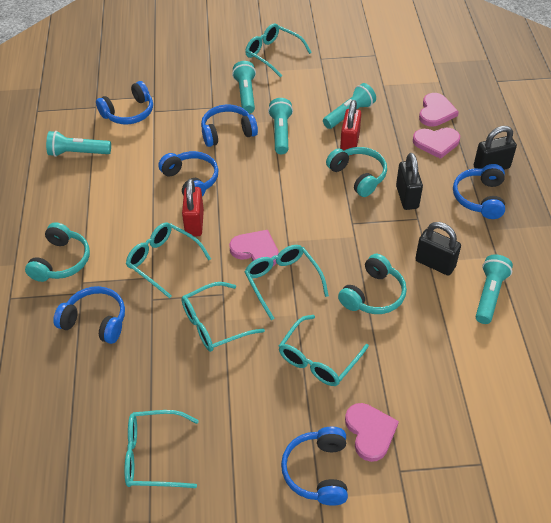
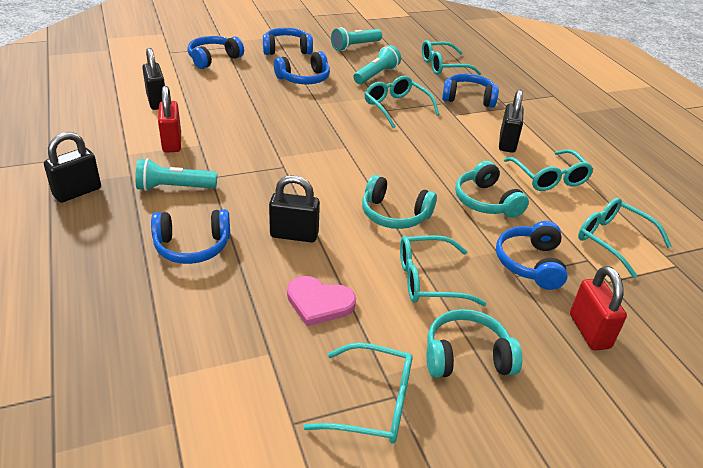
black padlock: 3 -> 4
pink heart: 4 -> 1
turquoise flashlight: 5 -> 3

